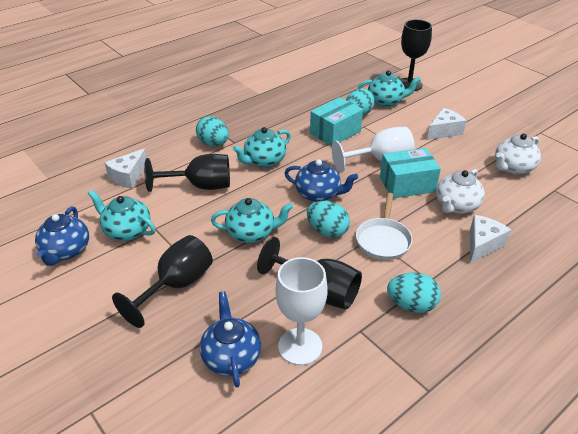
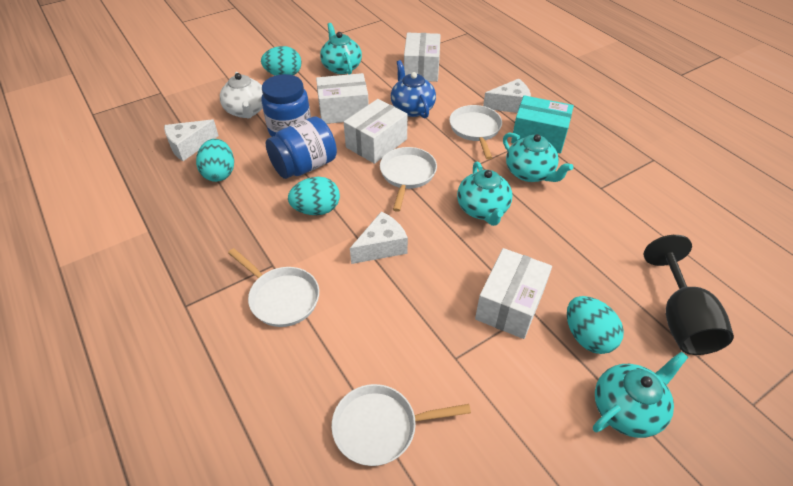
black goblet: 4 -> 1
blue jar: 0 -> 2
blue teapot: 3 -> 1
turquoise box: 2 -> 1
white box: 0 -> 4
white goblet: 2 -> 0
white pan: 1 -> 4
white teapot: 2 -> 1

